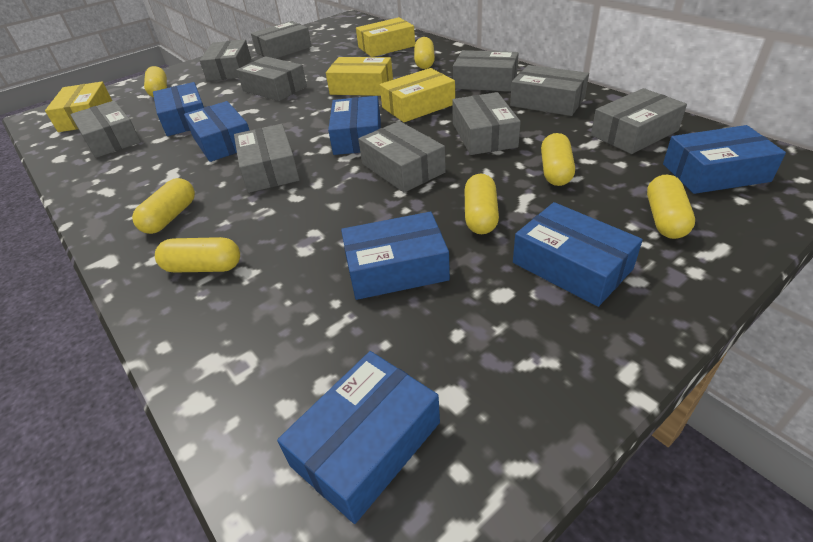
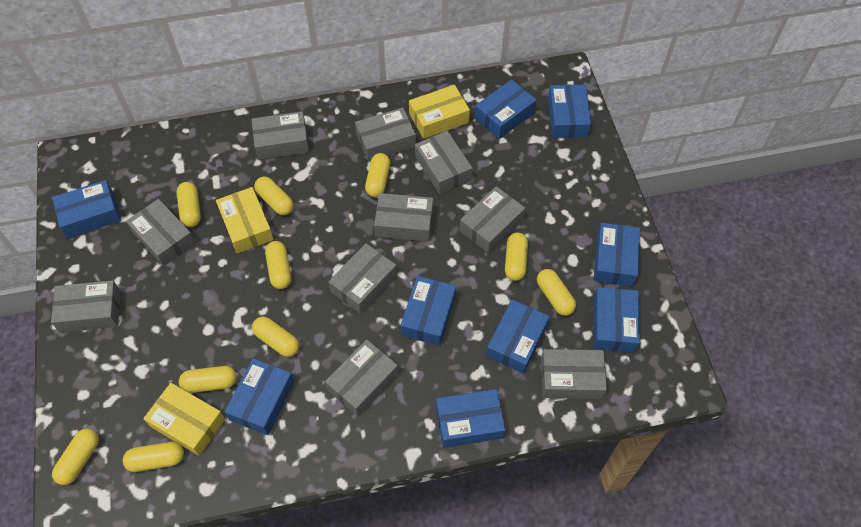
blue box: 7 -> 9
yellow box: 4 -> 3
yellow capsule: 7 -> 10

